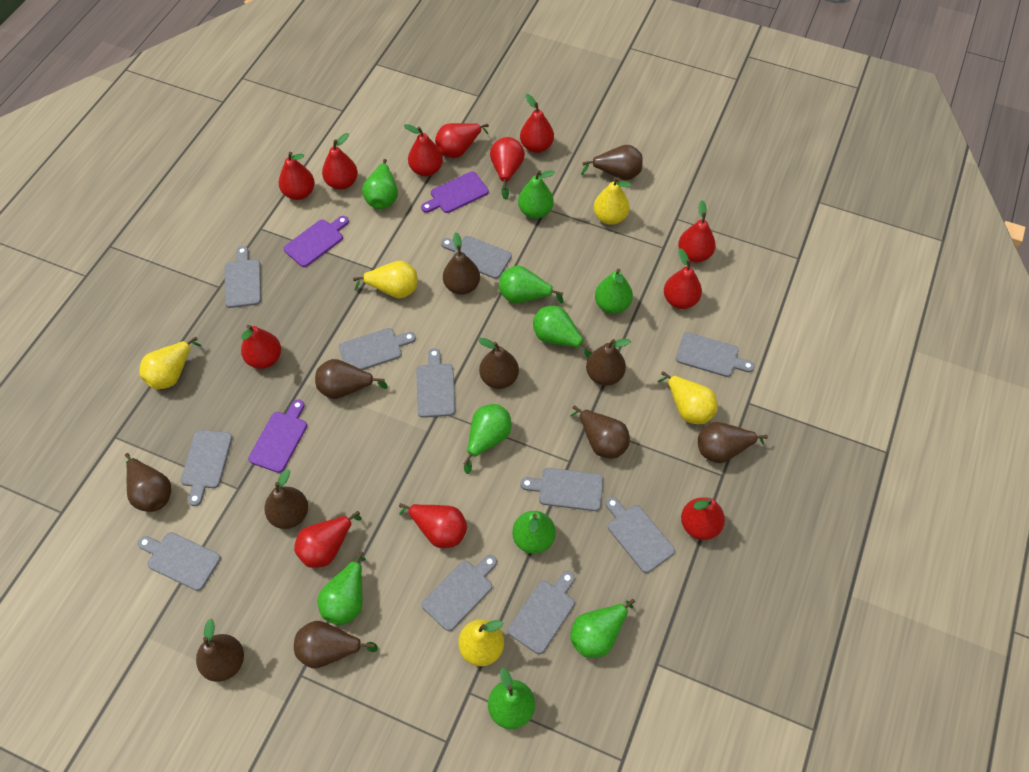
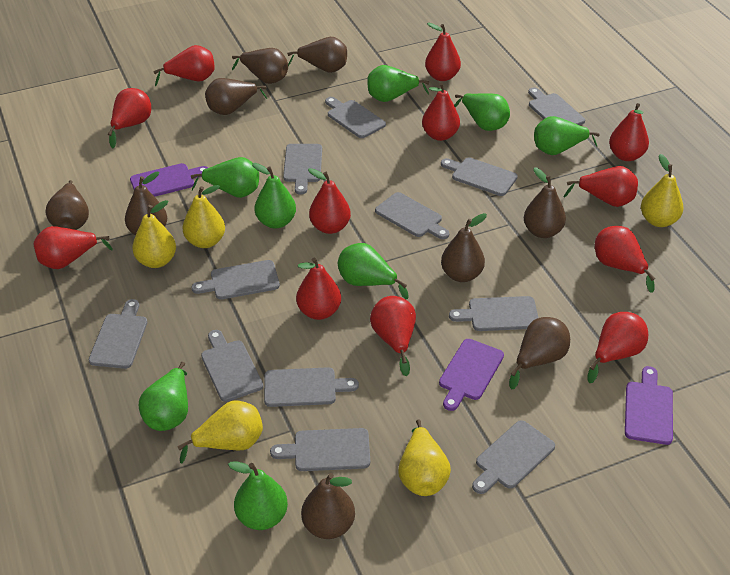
brown pear: 11 -> 9
green pear: 10 -> 8
grey cutting board: 11 -> 12

